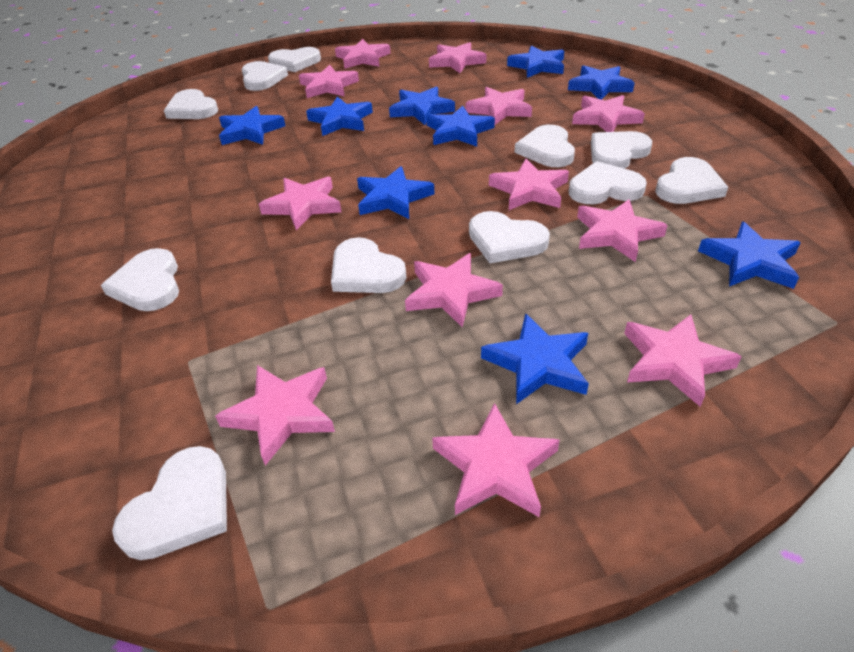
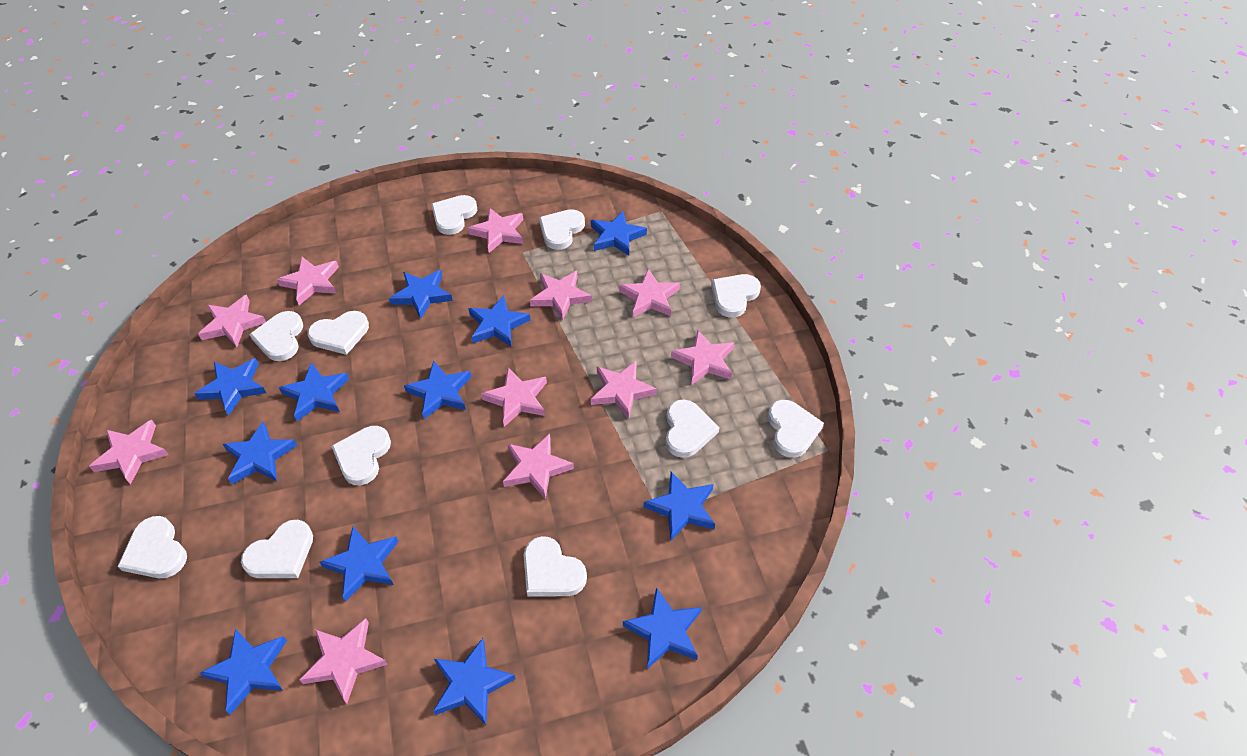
blue star: 9 -> 12
pink star: 12 -> 11

